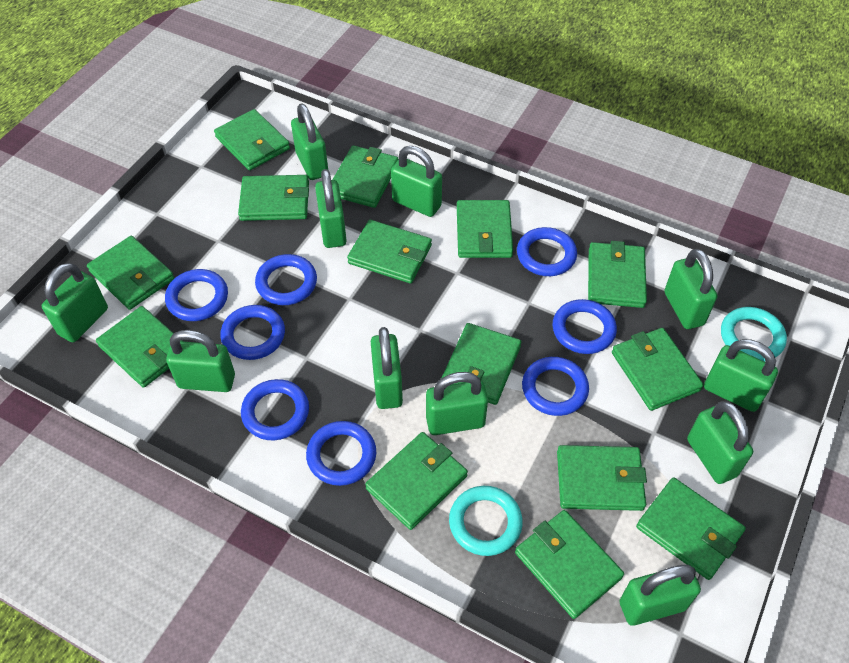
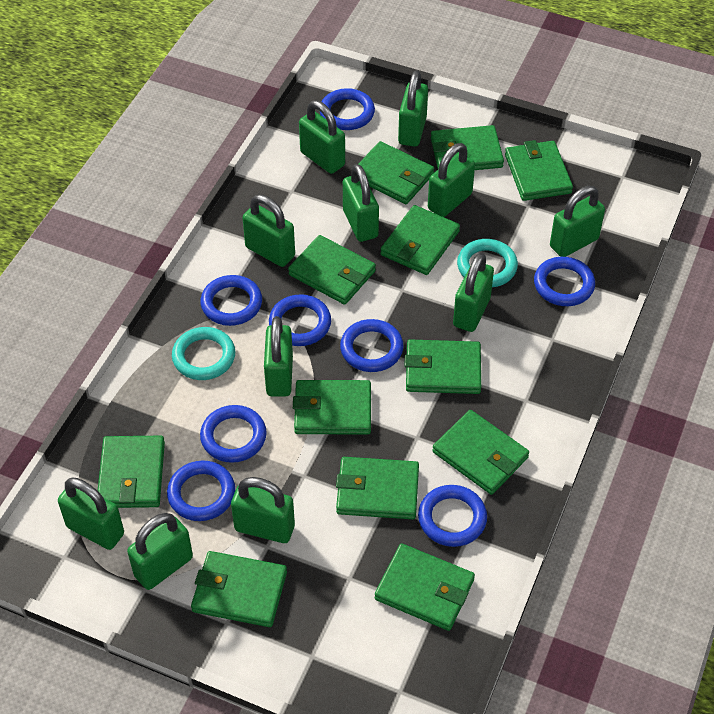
green wallet: 14 -> 12

